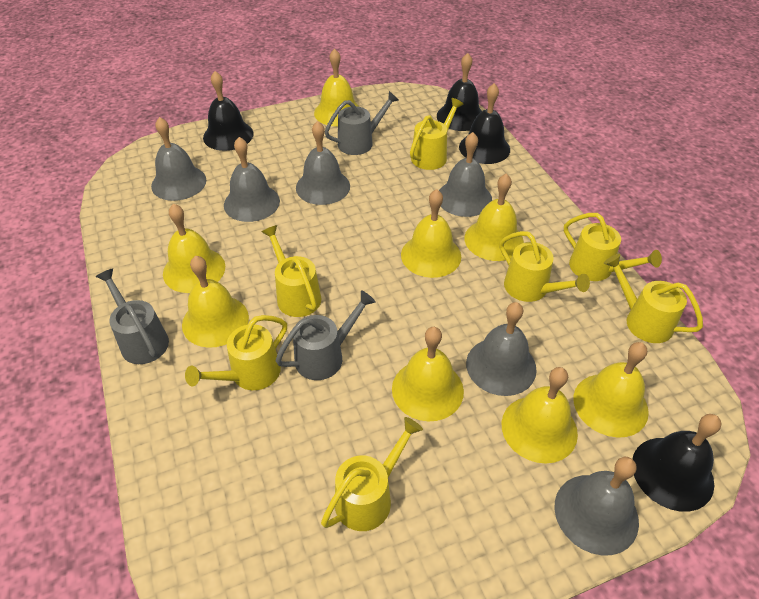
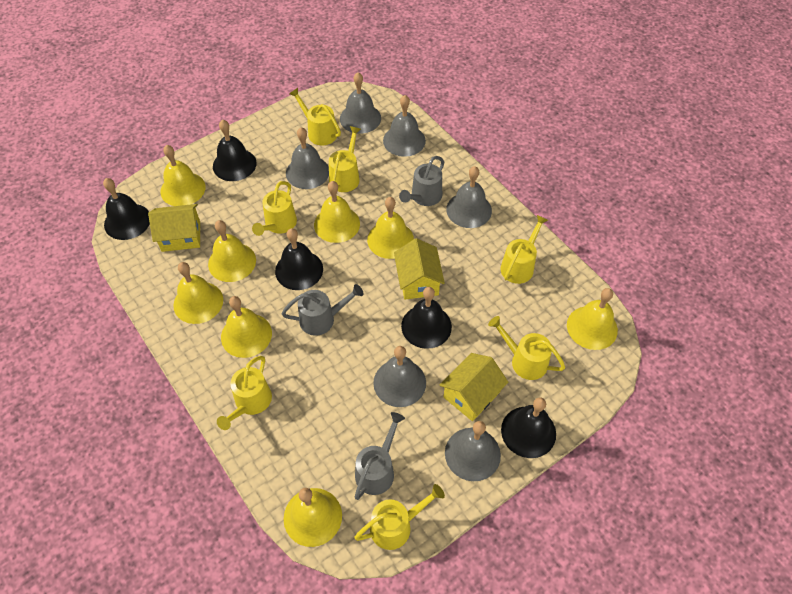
black bell: 4 -> 5
yellow house: 0 -> 3

